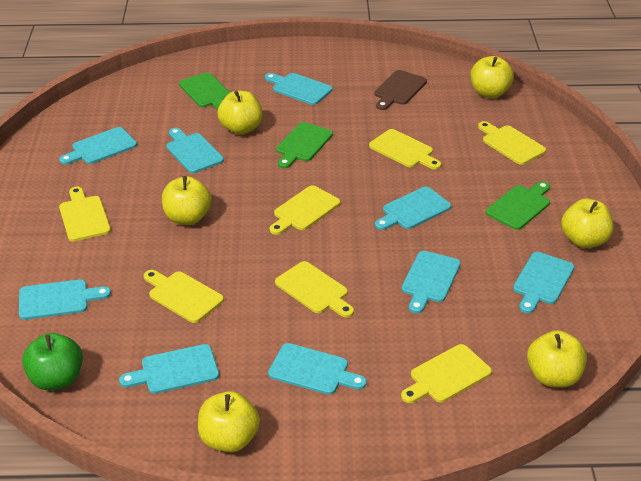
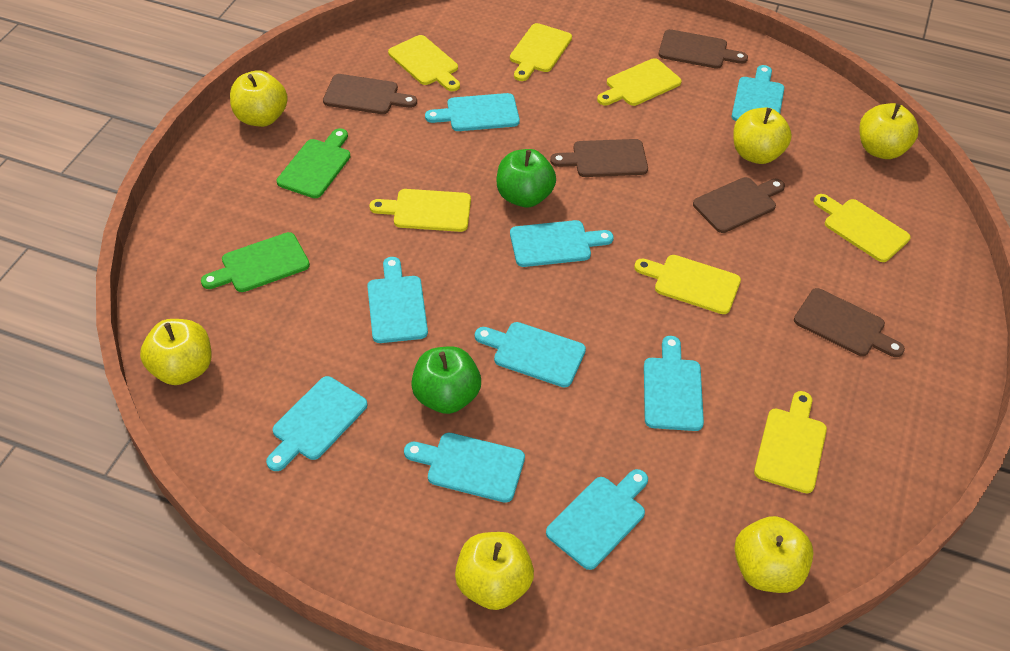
brown cutting board: 1 -> 5
green apple: 1 -> 2
green cutting board: 3 -> 2

